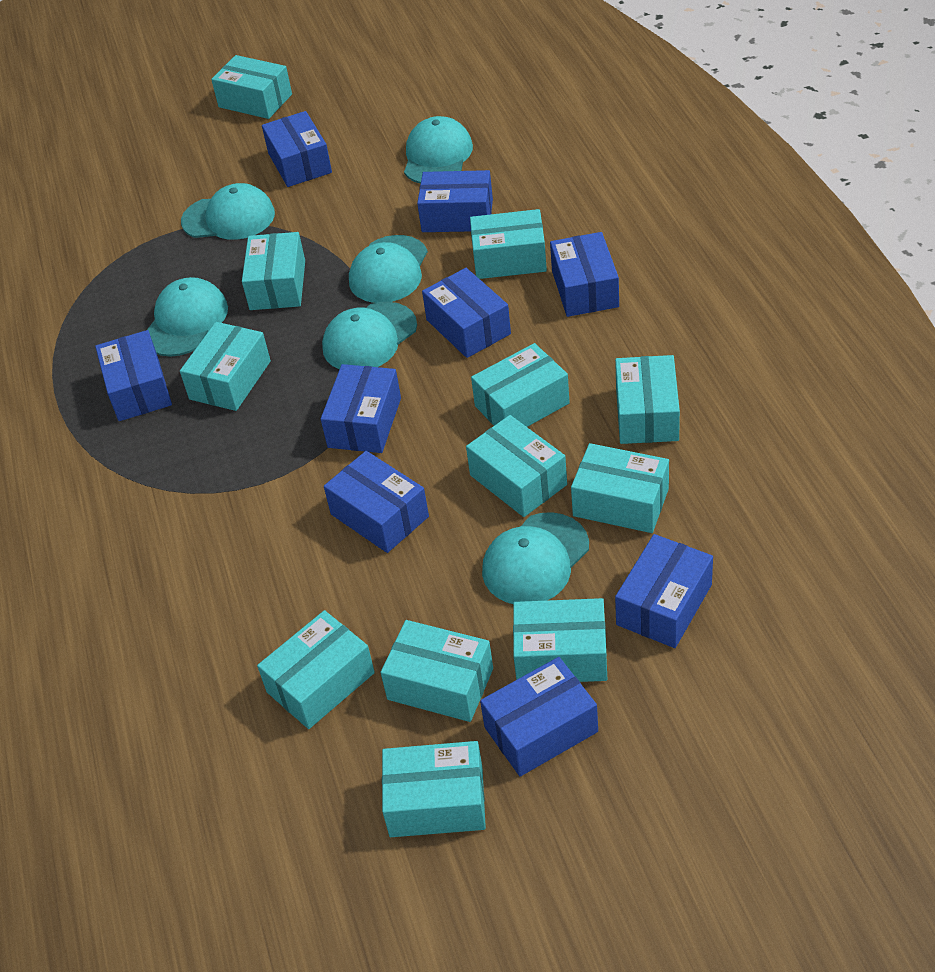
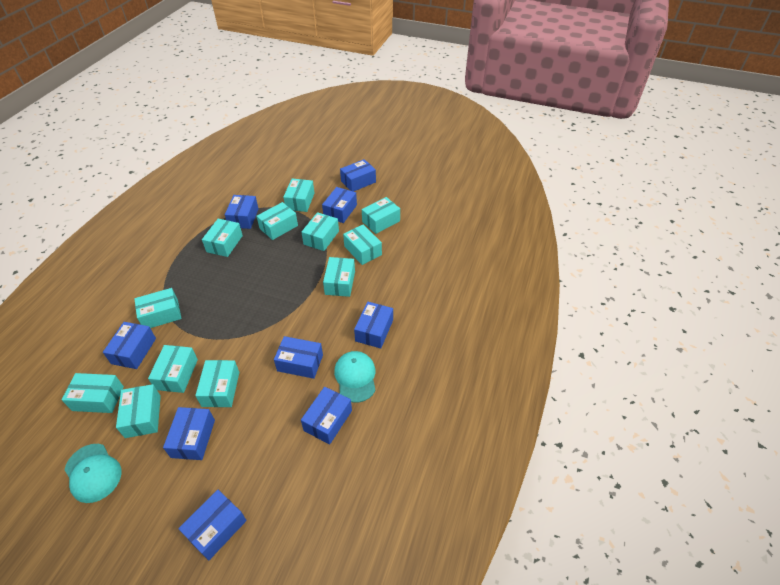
turquoise cap: 6 -> 2

